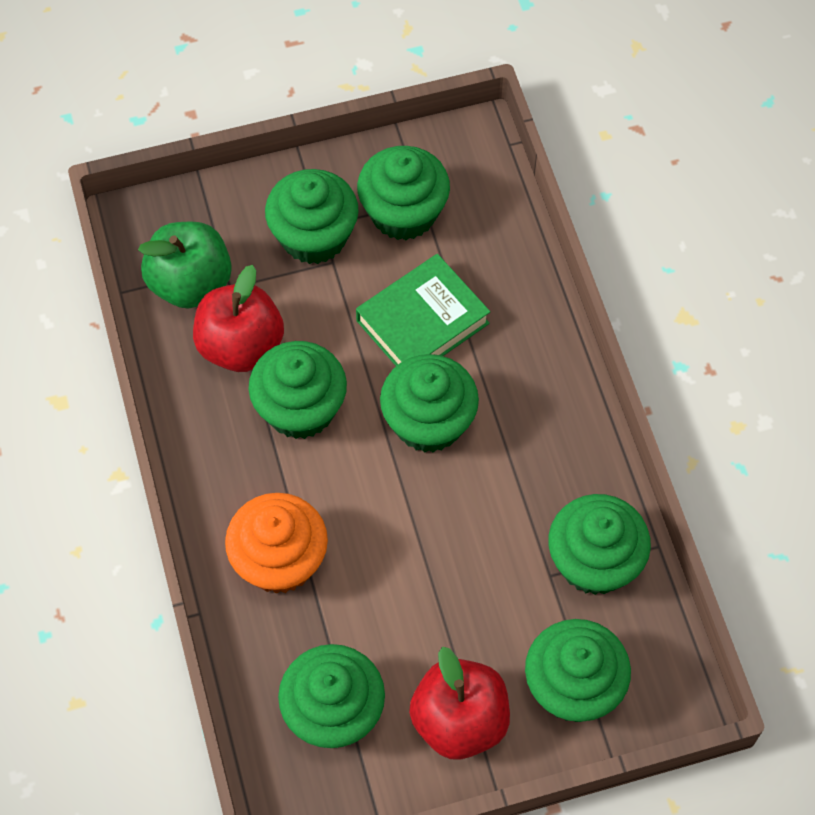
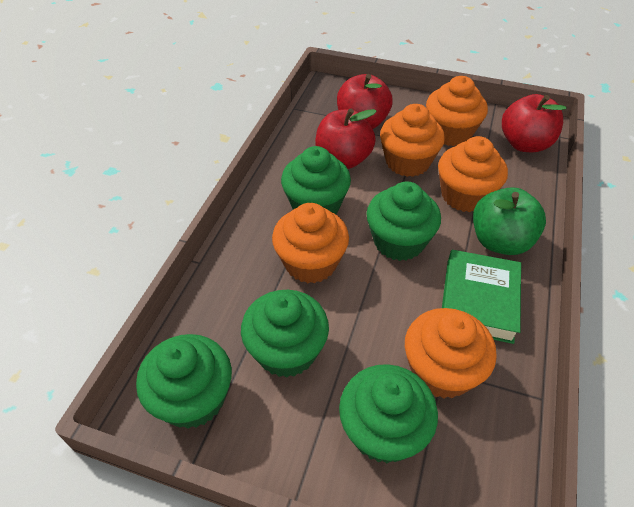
green cupcake: 7 -> 5
orange cupcake: 1 -> 5
red apple: 2 -> 3

